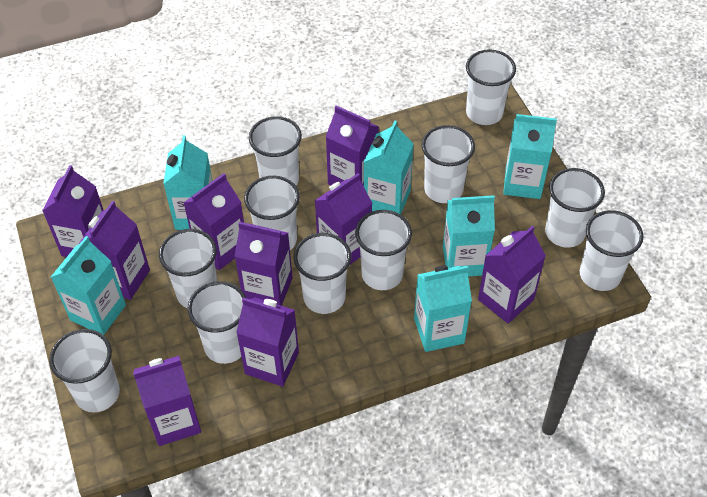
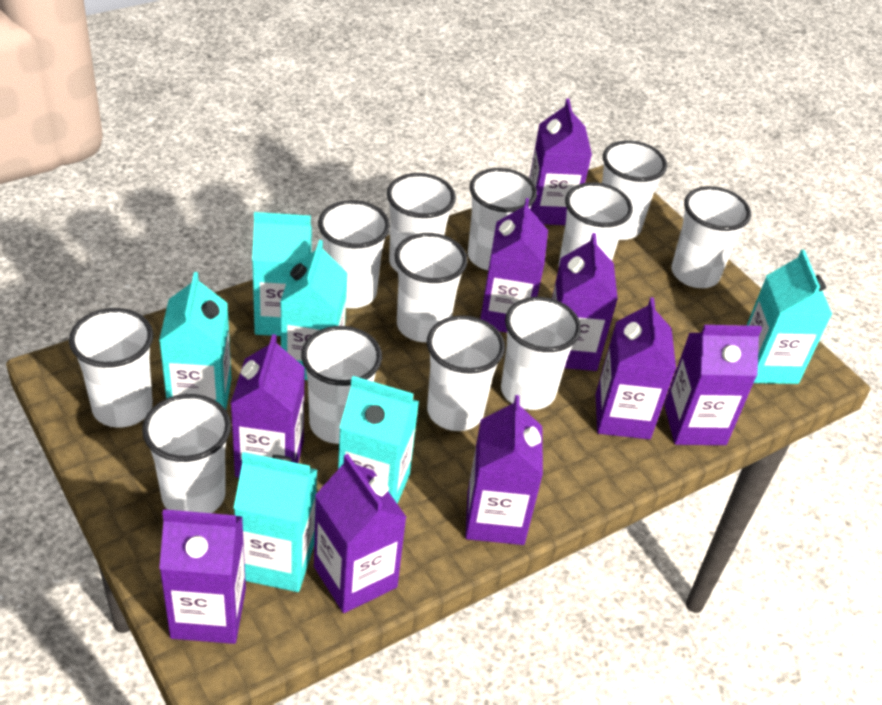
white cup: 11 -> 12

